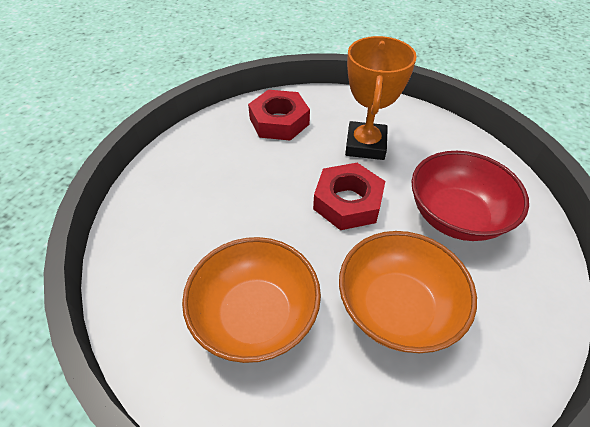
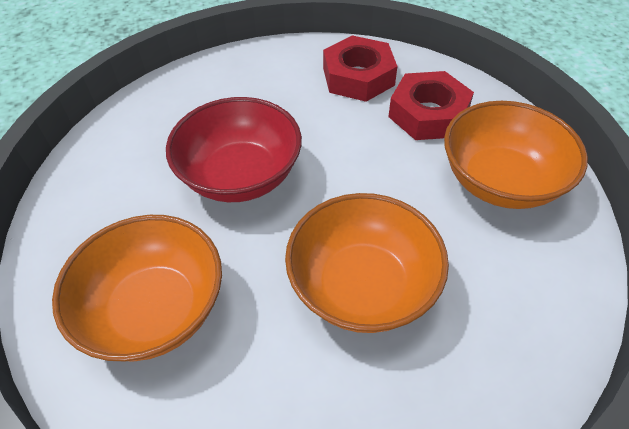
orange bowl: 2 -> 3
orange trophy: 1 -> 0

